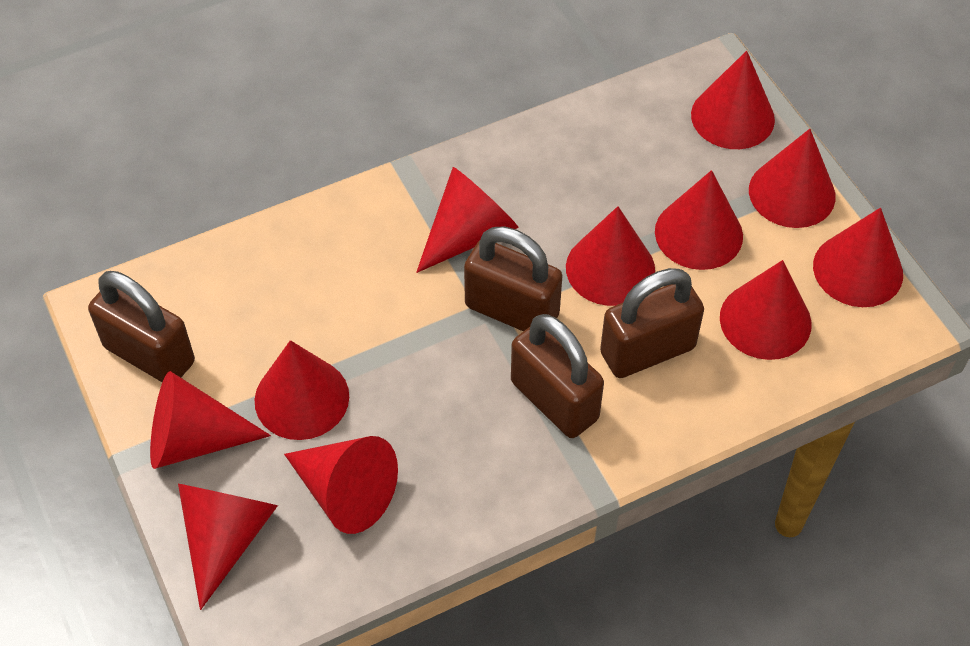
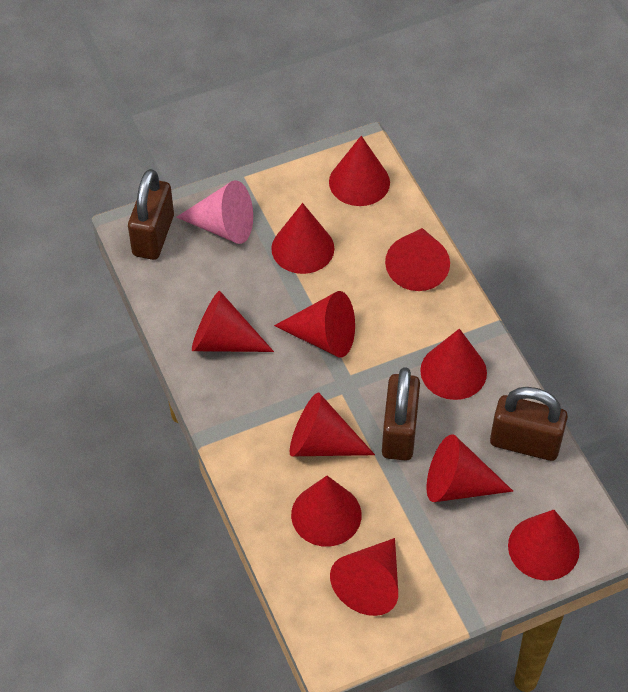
brown padlock: 4 -> 3
pink cone: 0 -> 1

